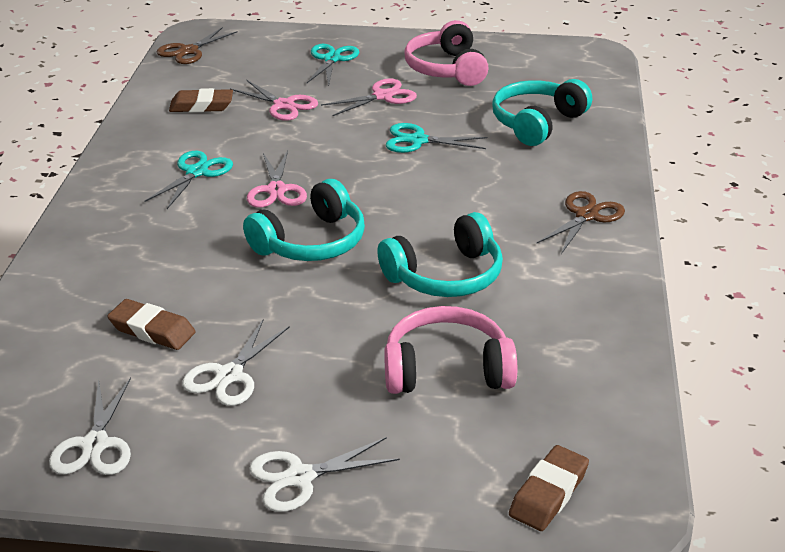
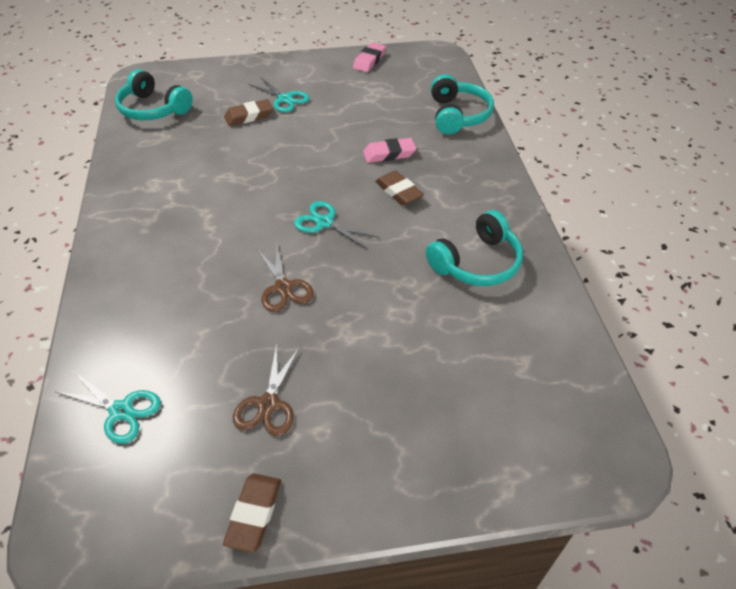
pink eraser: 0 -> 2
pink headphones: 2 -> 0
pink scissors: 3 -> 0
white scissors: 3 -> 0

